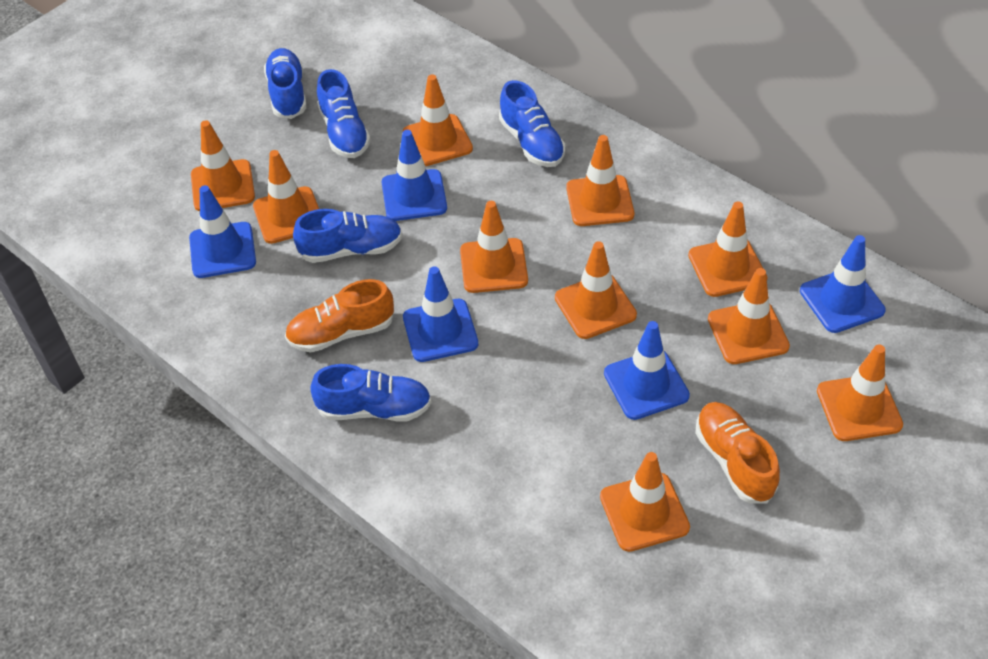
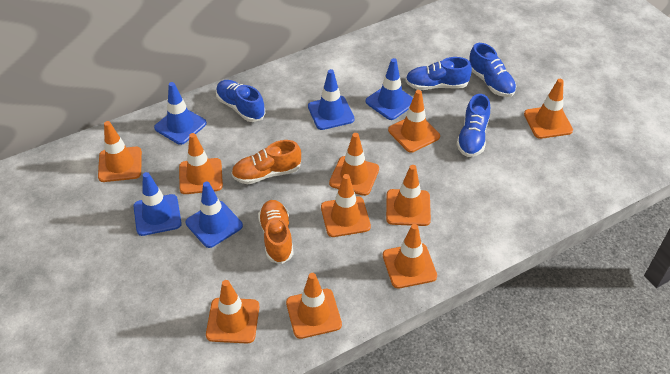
blue shoe: 5 -> 4

